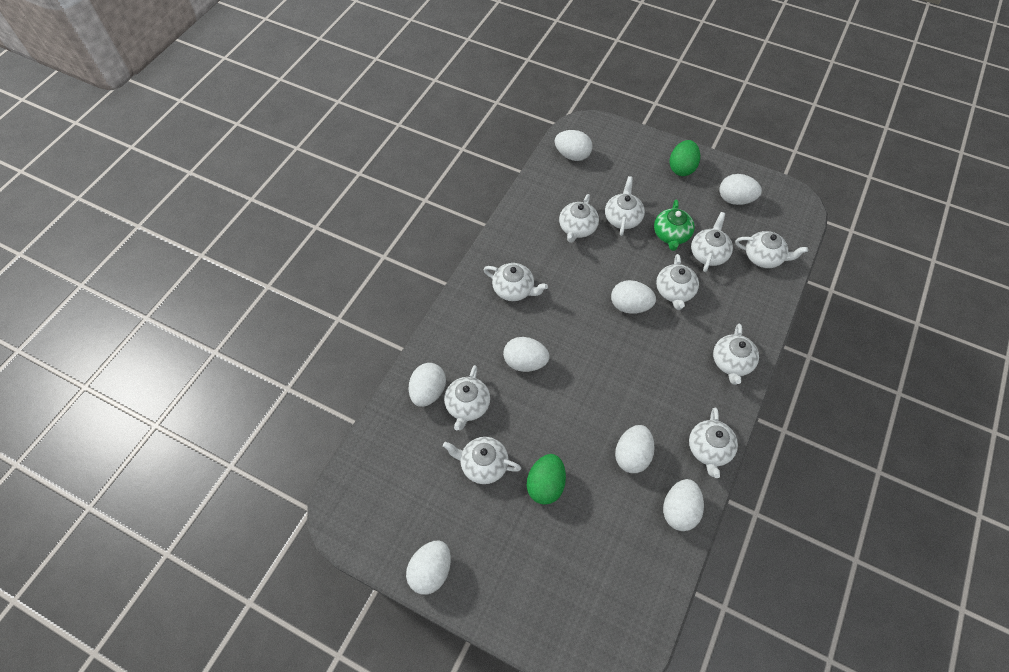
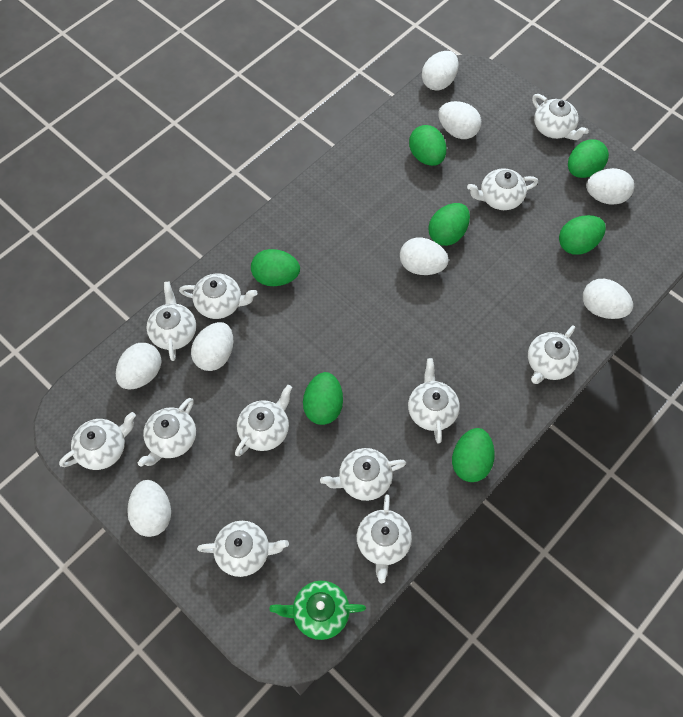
green egg: 2 -> 7
white teapot: 10 -> 12

